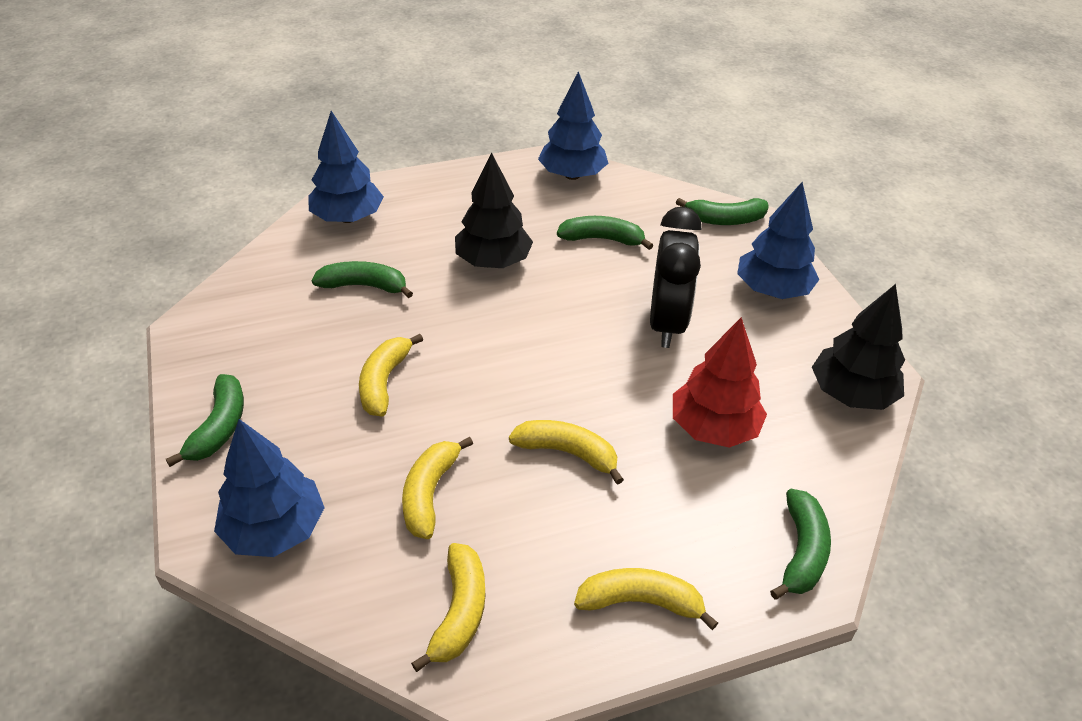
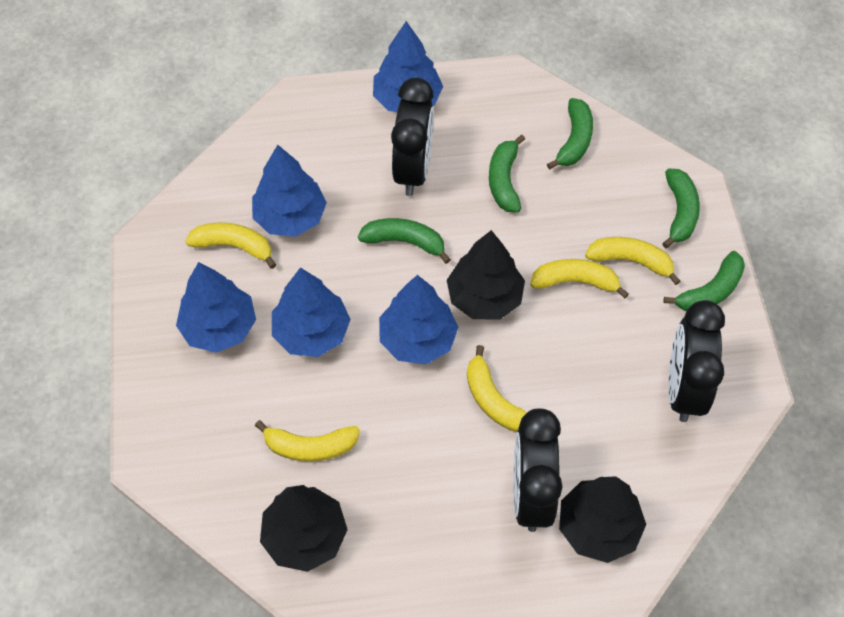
black clock: 1 -> 3
black tree: 2 -> 3
blue tree: 4 -> 5
red tree: 1 -> 0

